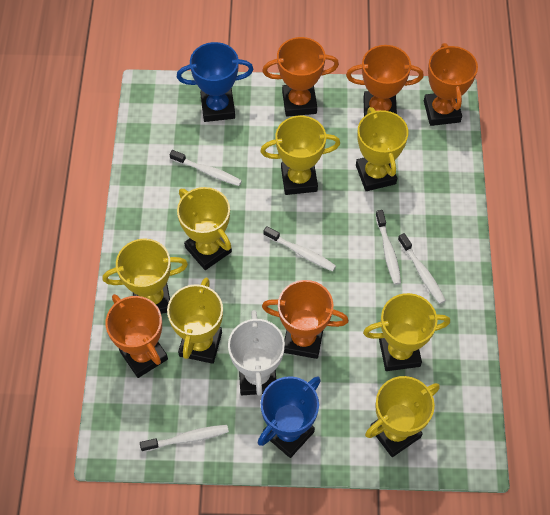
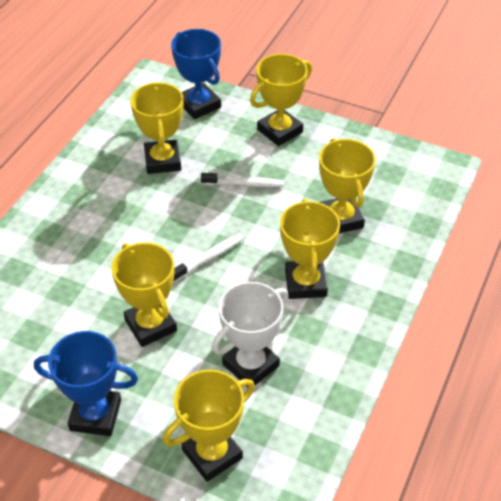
orange trophy: 5 -> 0
white toothbrush: 5 -> 2
yellow trophy: 7 -> 6

